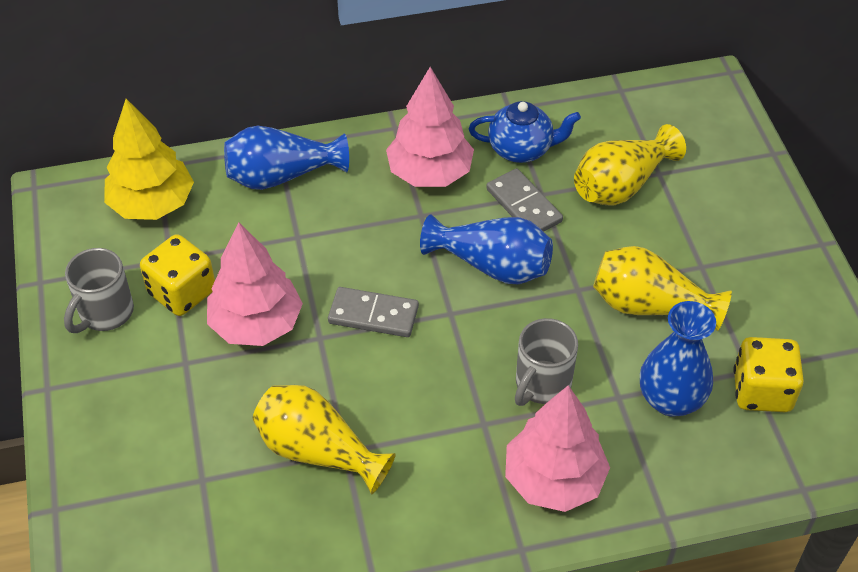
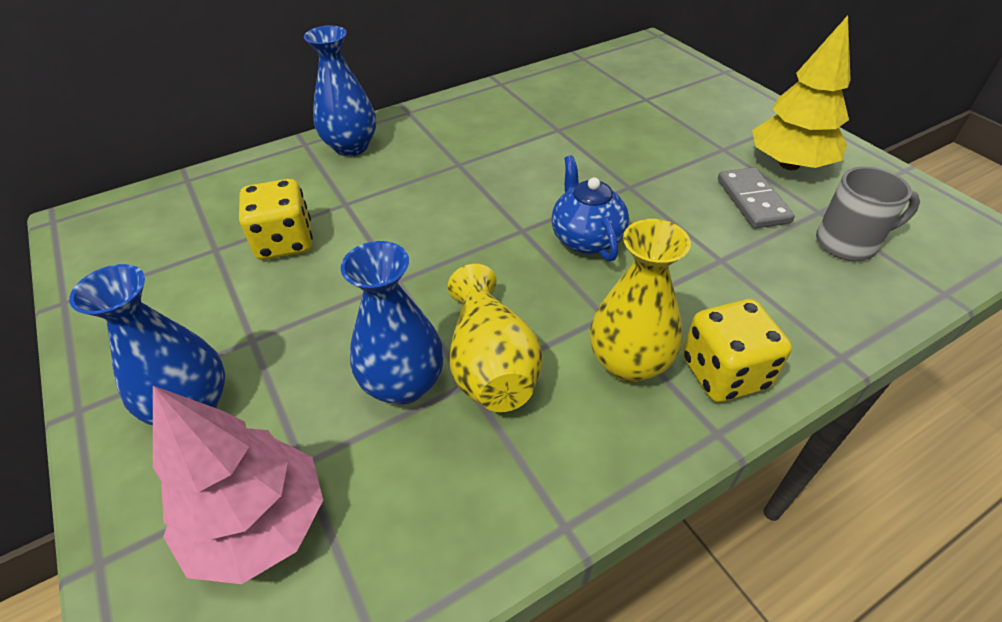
grey domino: 2 -> 1
grey mug: 2 -> 1
pink tree: 3 -> 1
yellow vase: 3 -> 2

